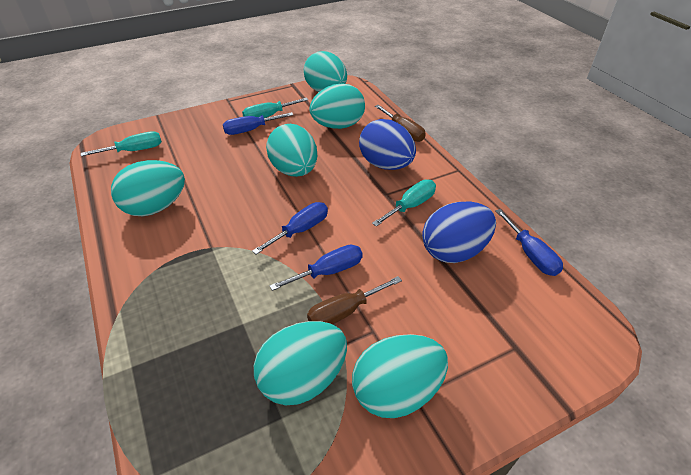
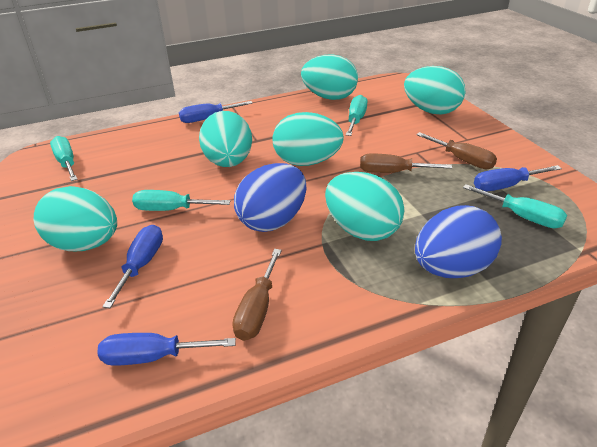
brown screwdriver: 2 -> 3
turquoise screwdriver: 3 -> 4

